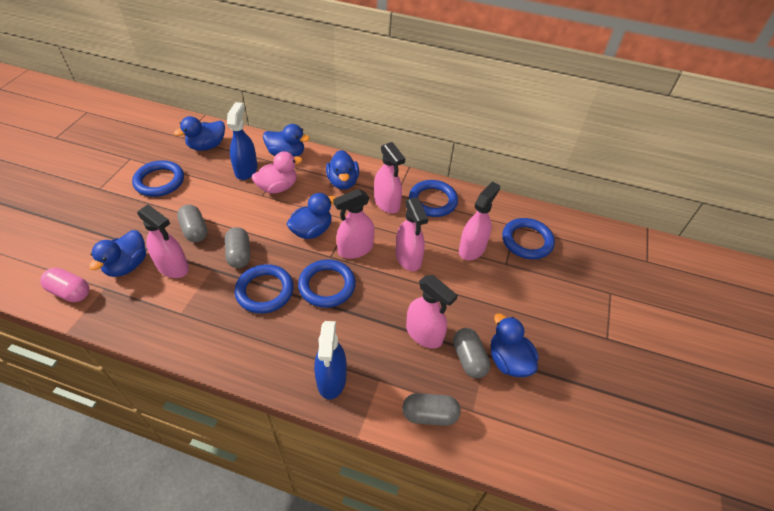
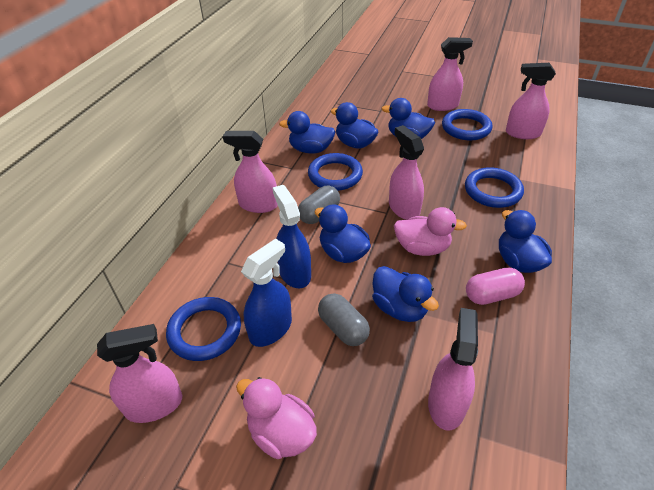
blue ring: 5 -> 4
grey capsule: 4 -> 2
pink duck: 1 -> 2

